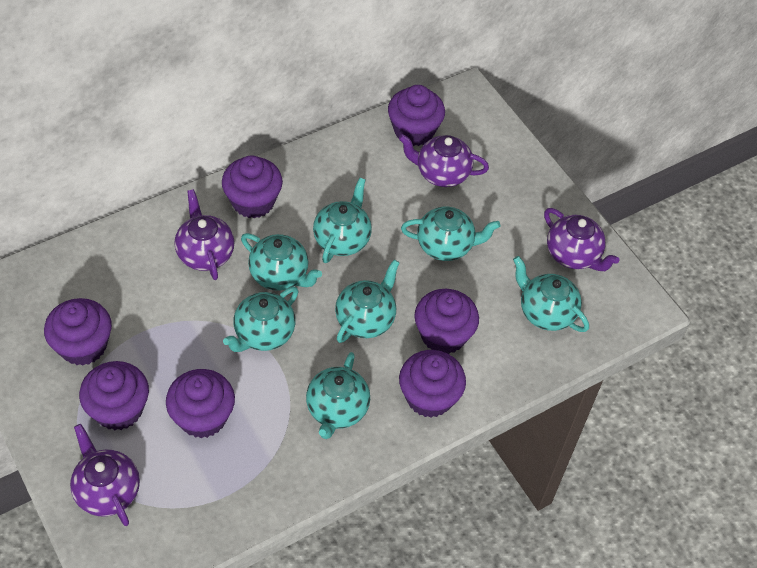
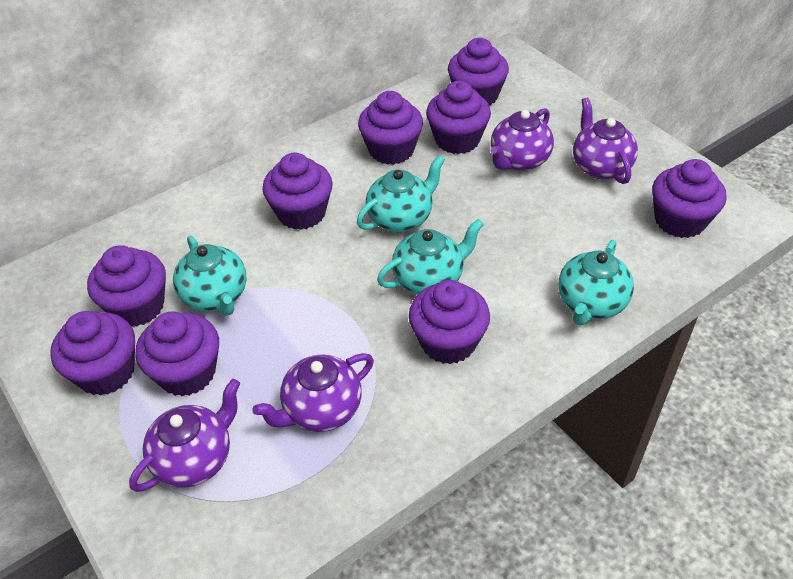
purple cupcake: 7 -> 9
turquoise teapot: 7 -> 4

